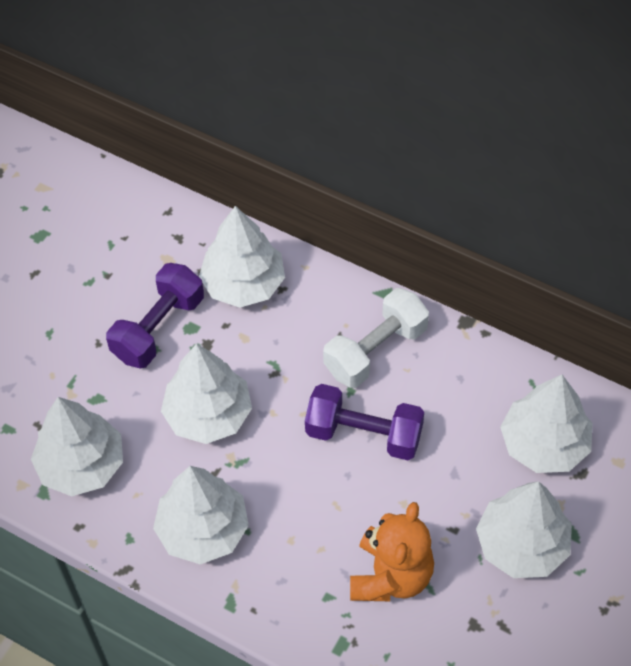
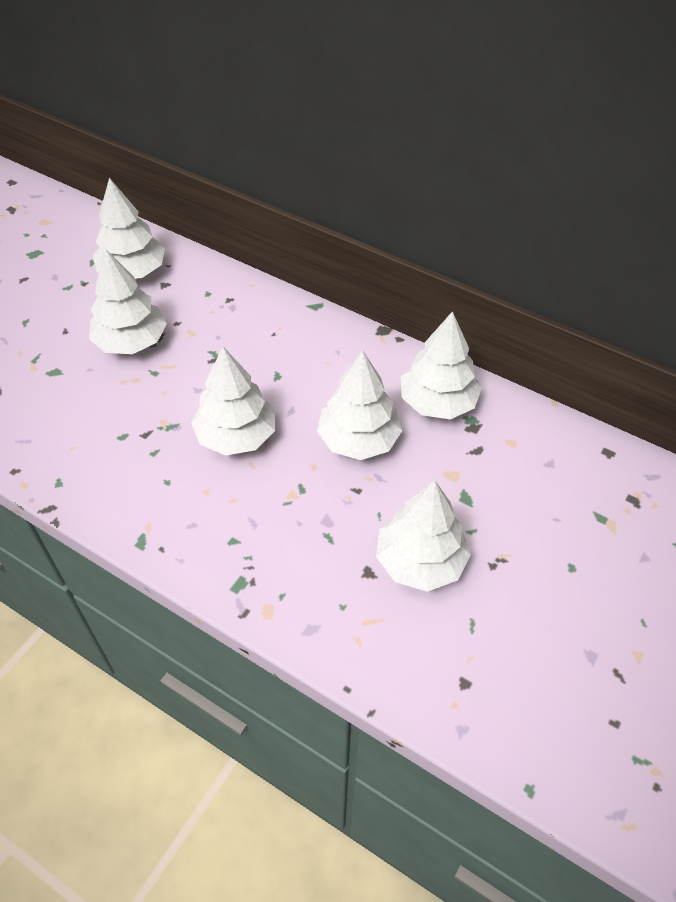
orange teddy bear: 1 -> 0
purple dumbbell: 2 -> 0
white dumbbell: 1 -> 0

